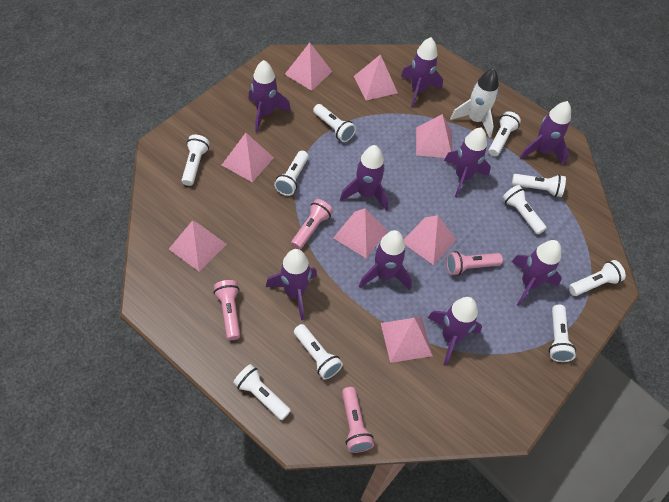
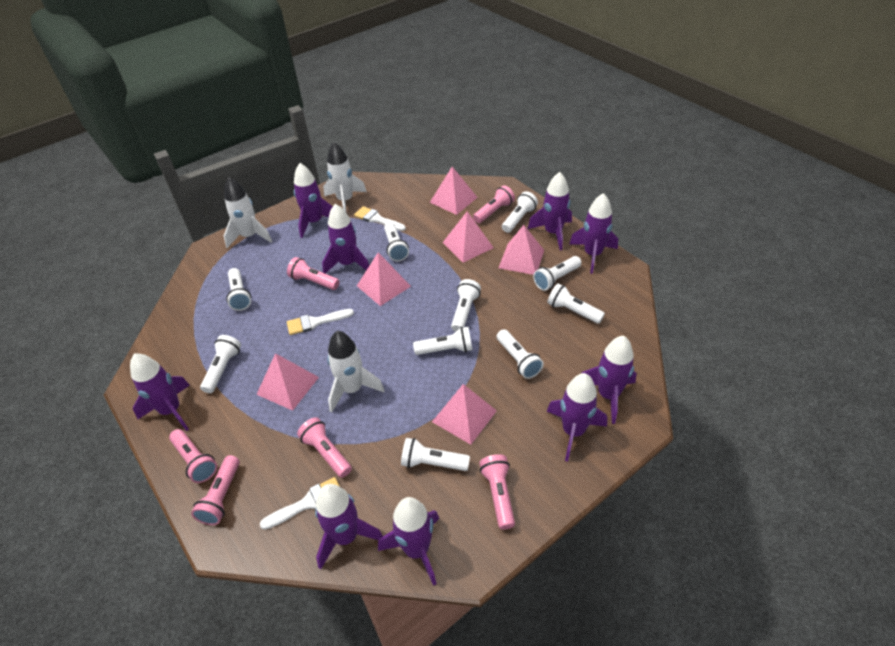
pink flashlight: 4 -> 6
pink pyramid: 8 -> 6
white brush: 0 -> 3
white rocket: 1 -> 3

